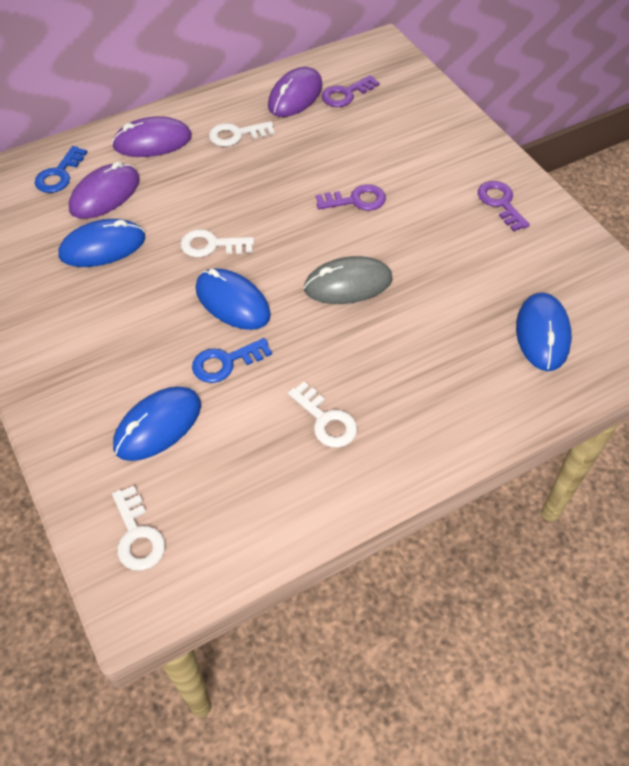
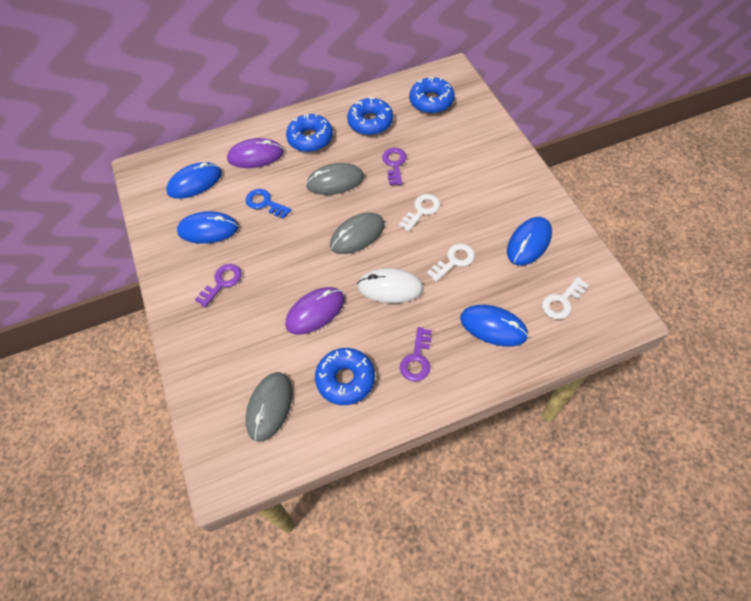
blue donut: 0 -> 4
blue key: 2 -> 1
grey mouse: 1 -> 3
purple mouse: 3 -> 2
white key: 4 -> 3
white mouse: 0 -> 1

